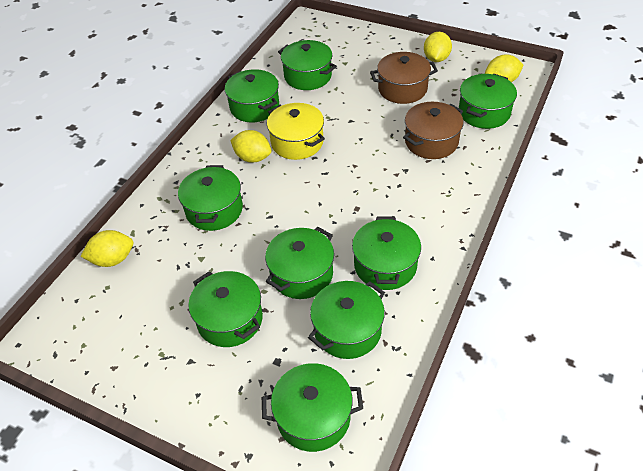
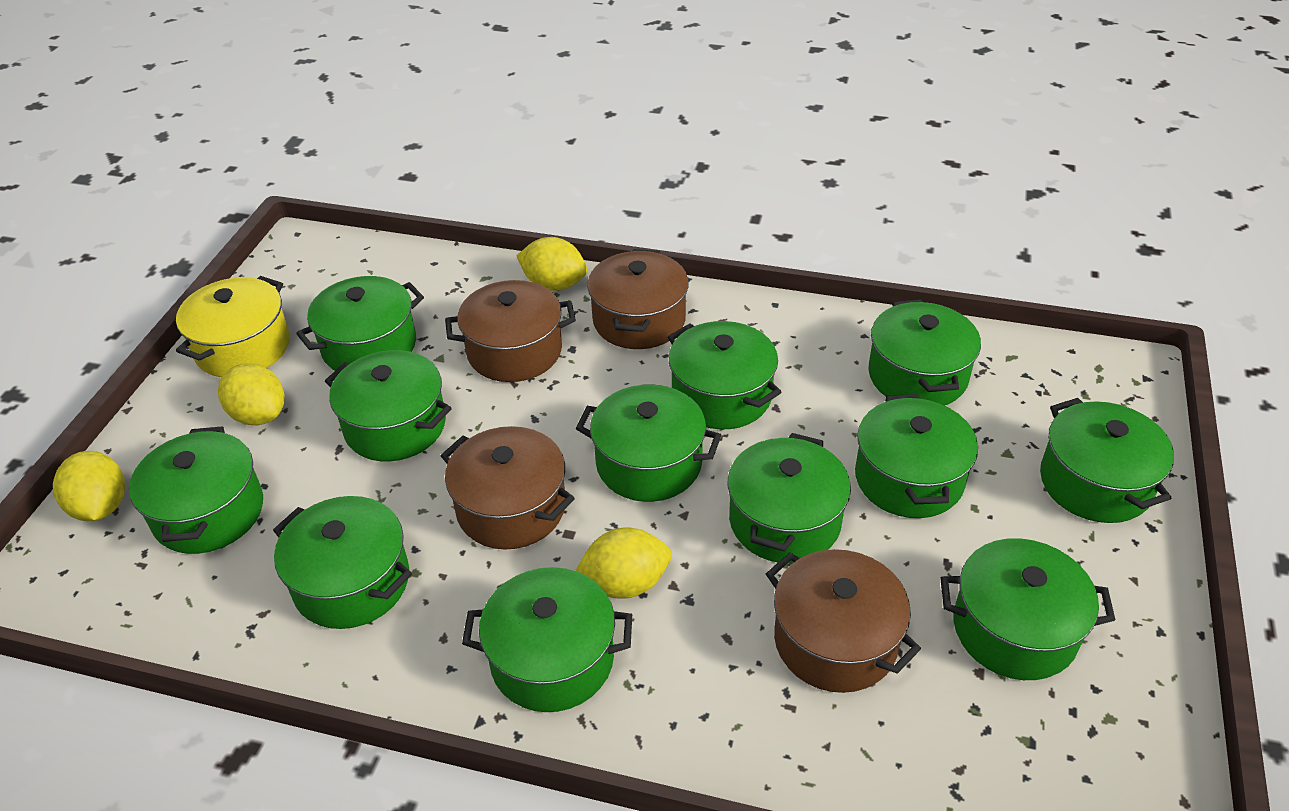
brown pot: 2 -> 4
green pot: 9 -> 12

